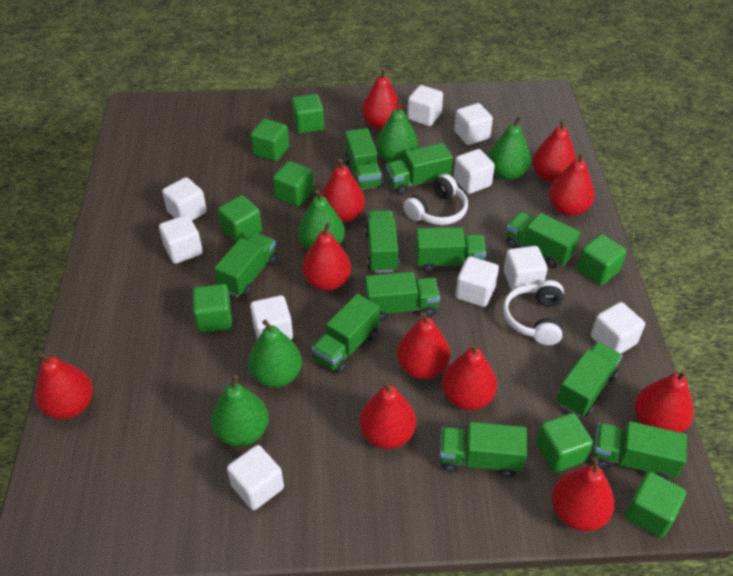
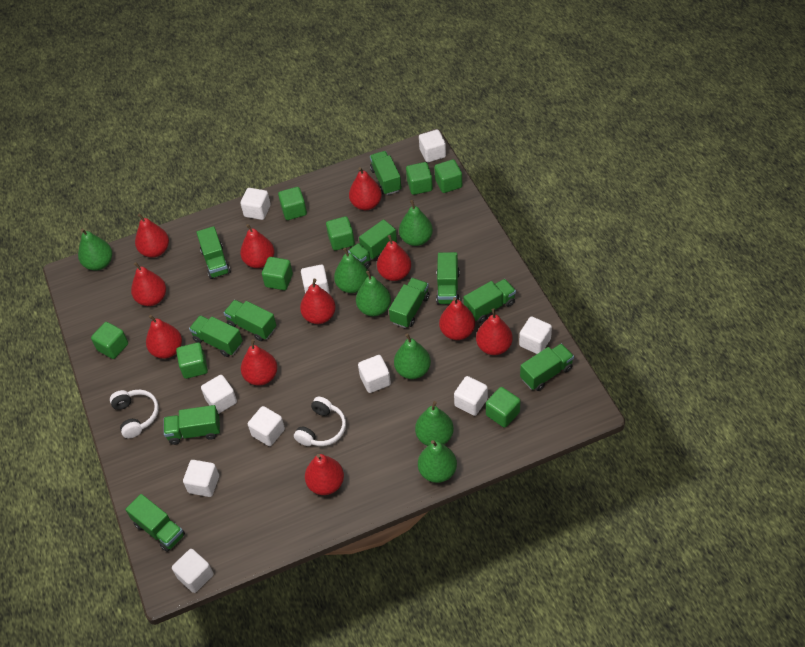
green pear: 5 -> 7

